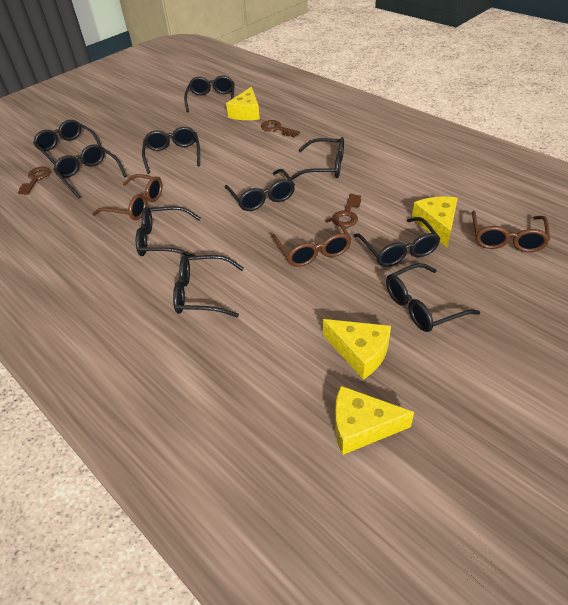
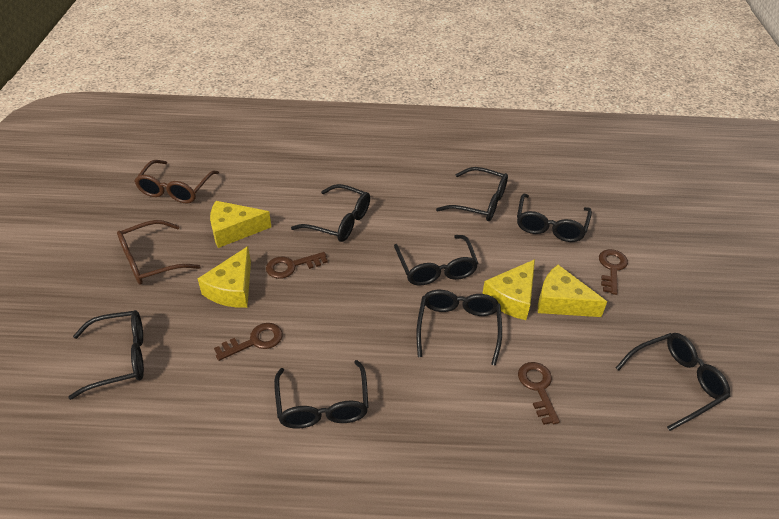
black glasses: 10 -> 8
brown glasses: 3 -> 2
brown key: 3 -> 4

